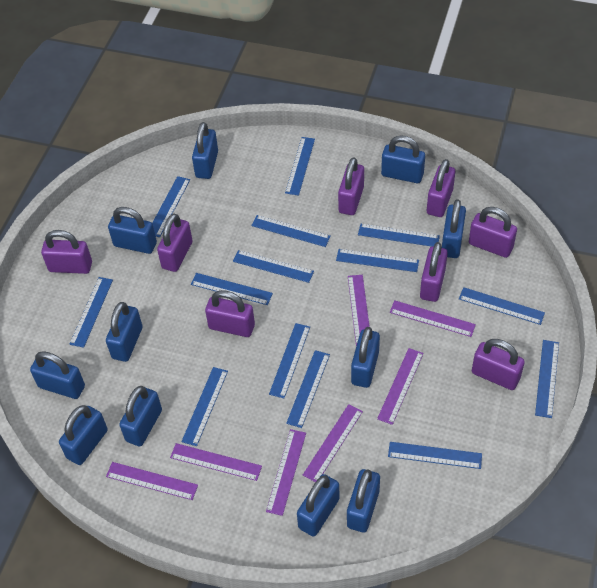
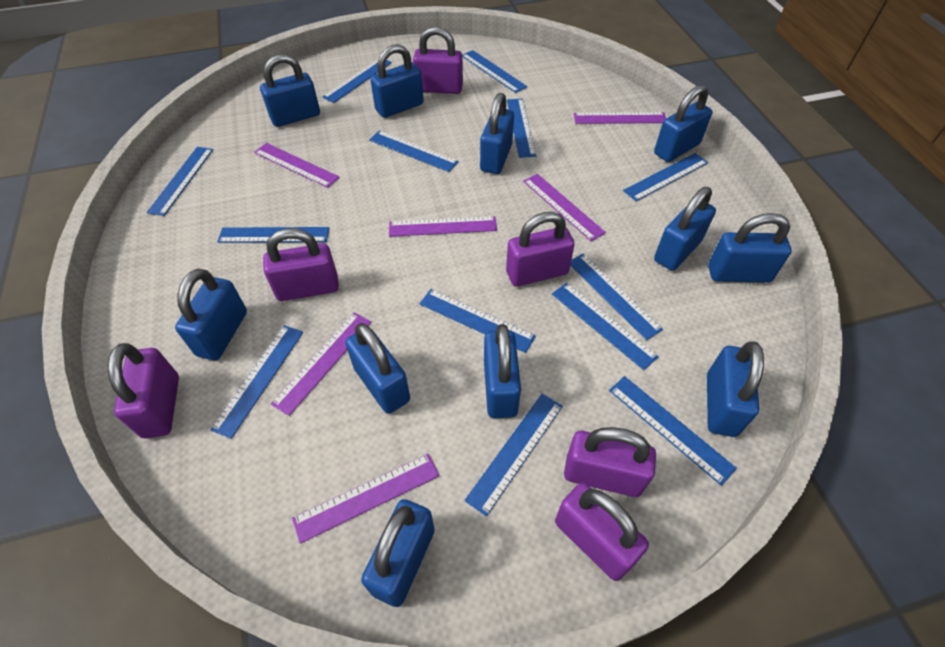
blue ruler: 14 -> 13
purple padlock: 8 -> 6
purple ruler: 7 -> 6

